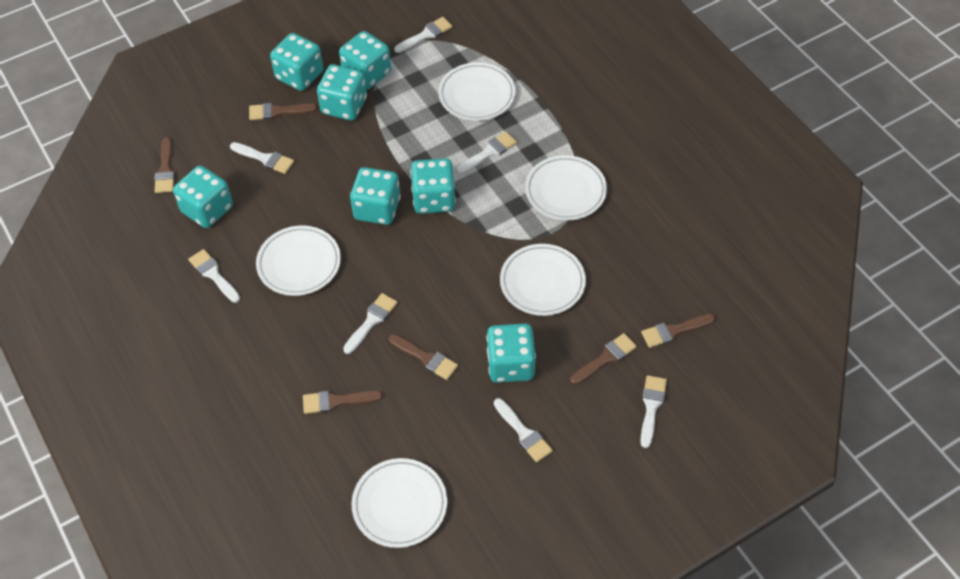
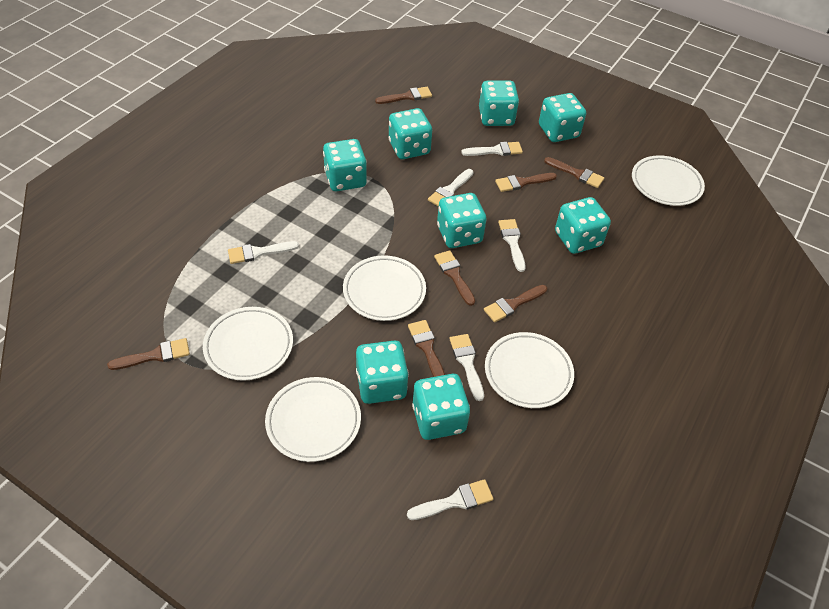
brown brush: 6 -> 7
turquoise dice: 7 -> 8
white brush: 7 -> 6

